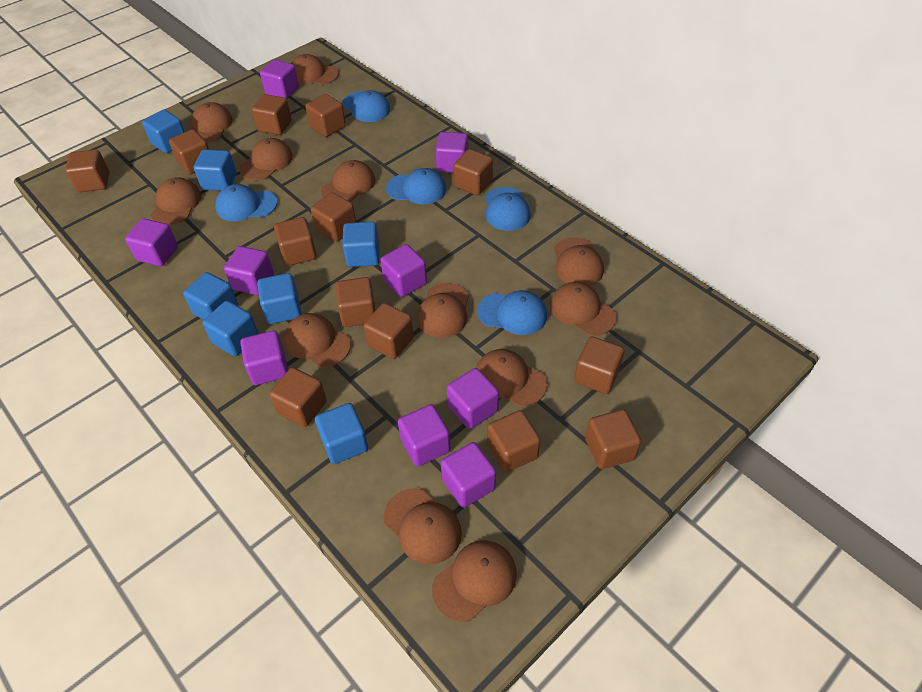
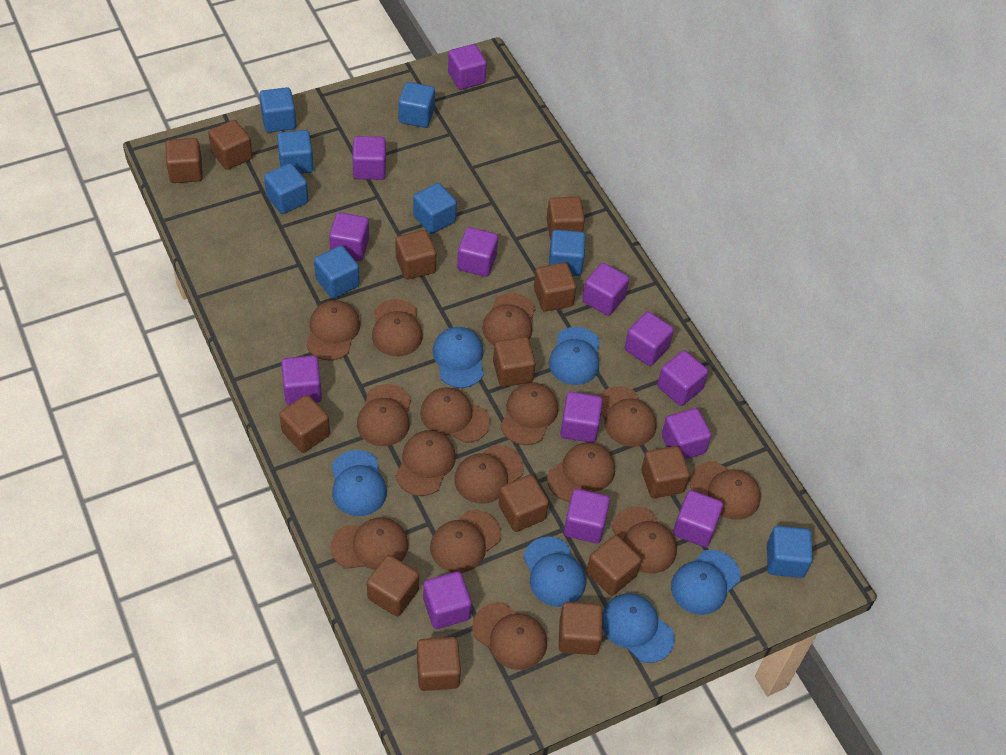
blue cap: 5 -> 6
blue cube: 7 -> 8
brown cap: 12 -> 15
purple cube: 9 -> 13

